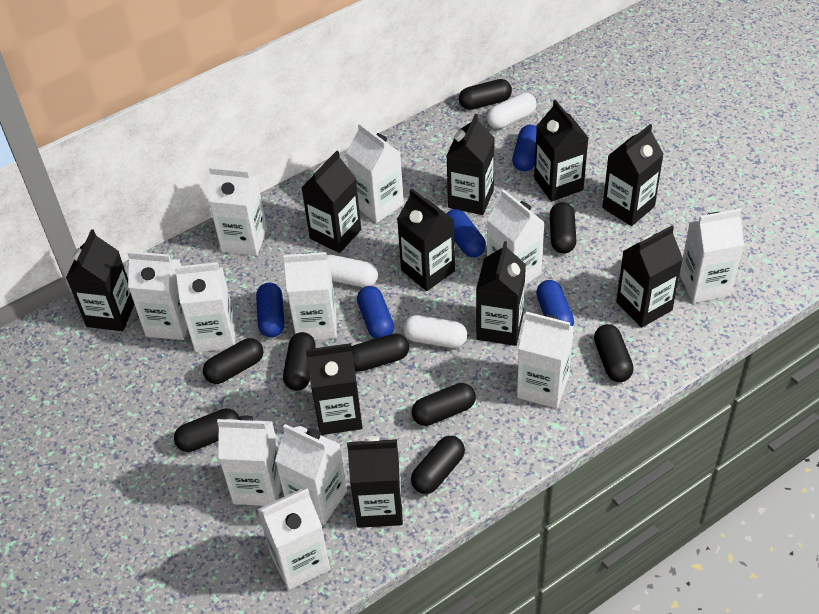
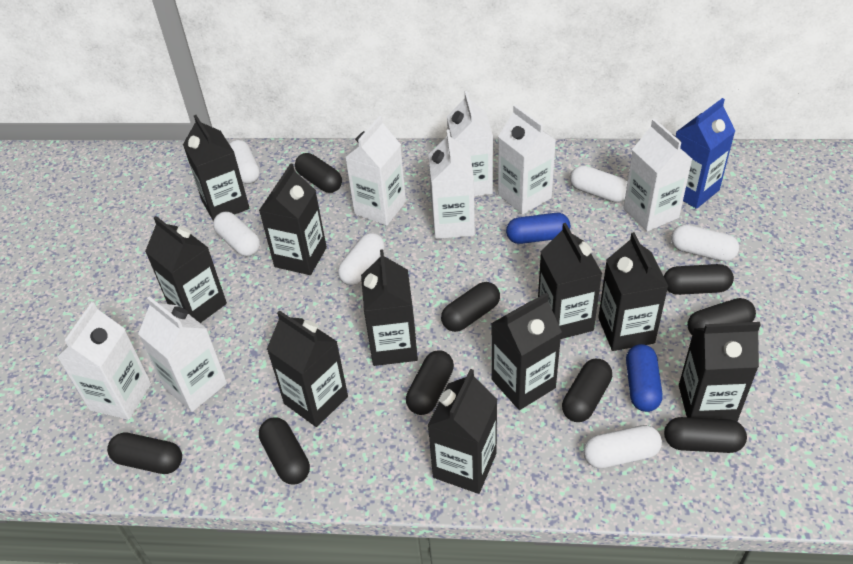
blue capsule: 5 -> 2
blue carton: 0 -> 1
white capsule: 3 -> 6
white carton: 11 -> 7

